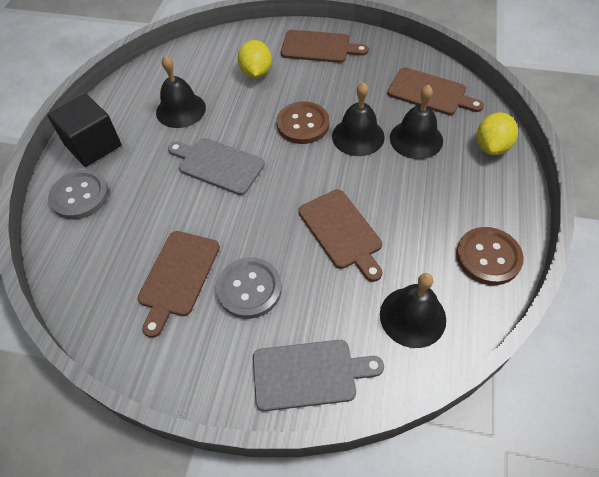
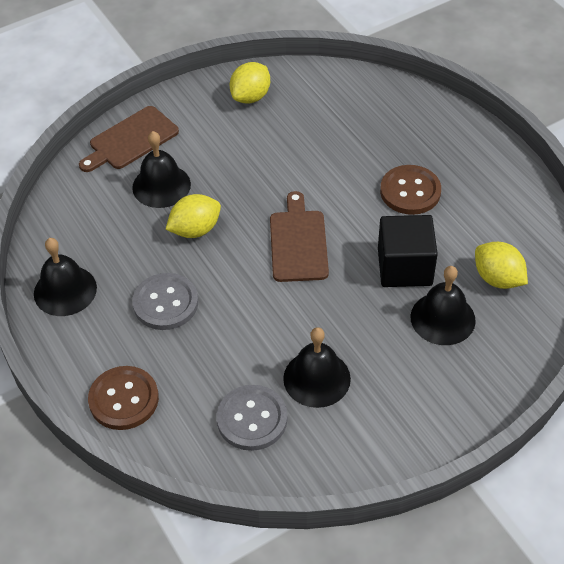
brown cutting board: 4 -> 2
grey cutting board: 2 -> 0
yellow lemon: 2 -> 3

